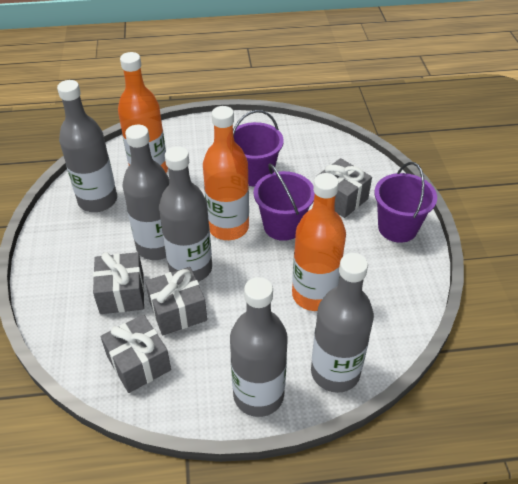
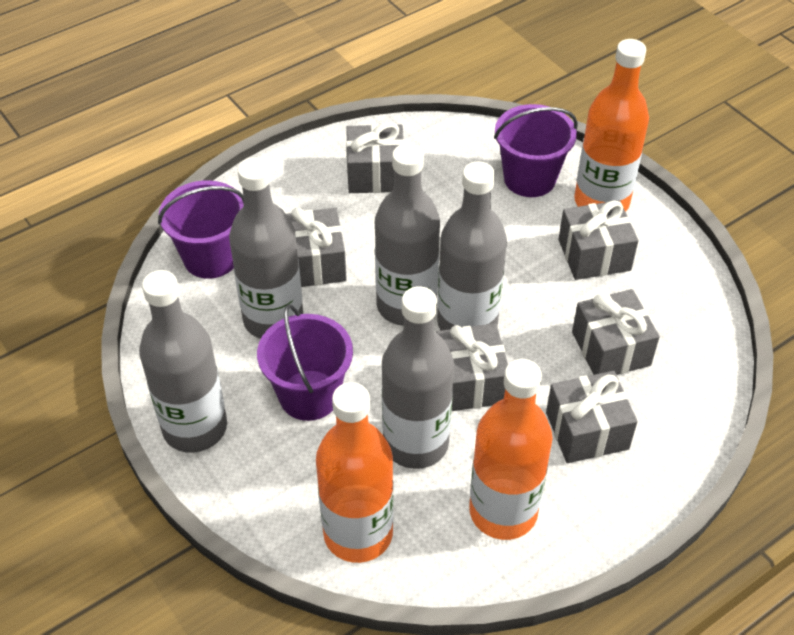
grey gift: 4 -> 6

